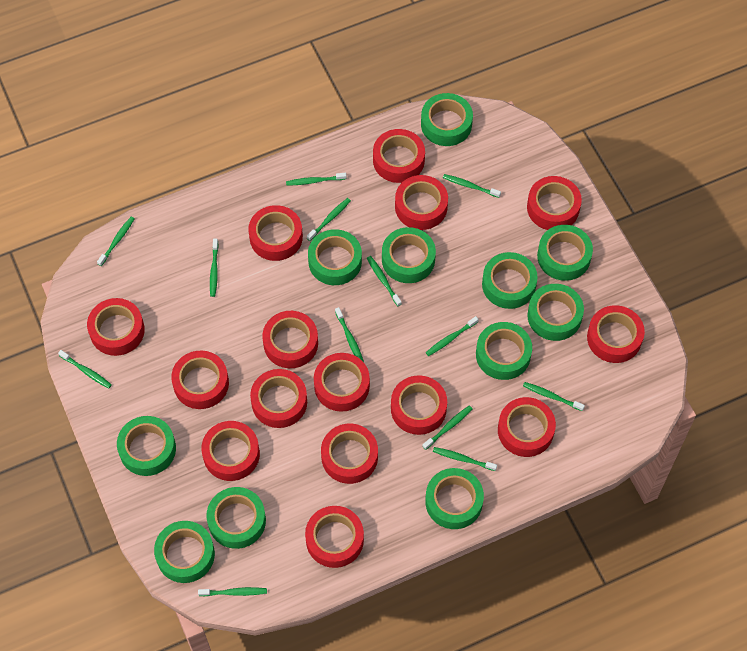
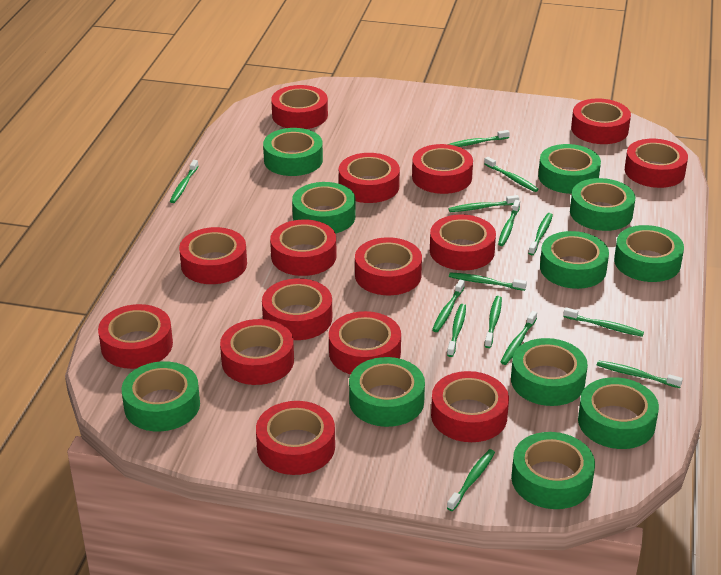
green toothbrush: 13 -> 14

